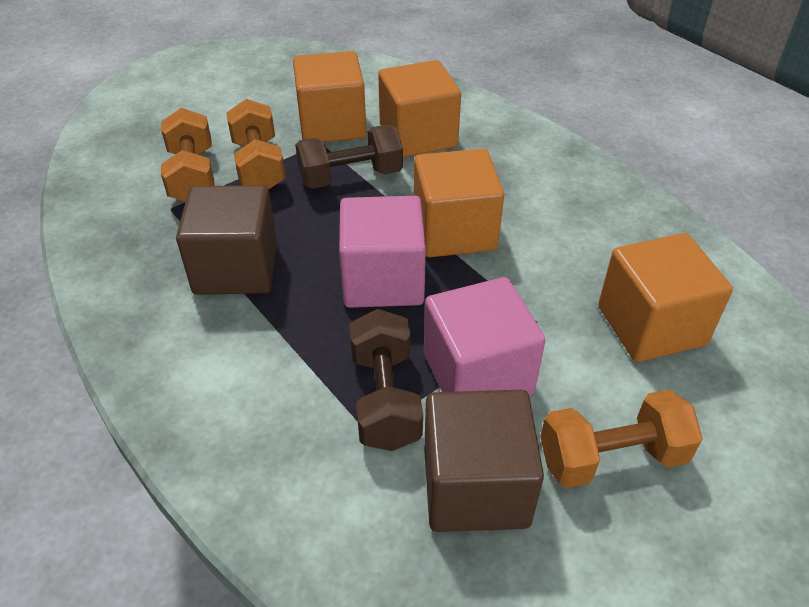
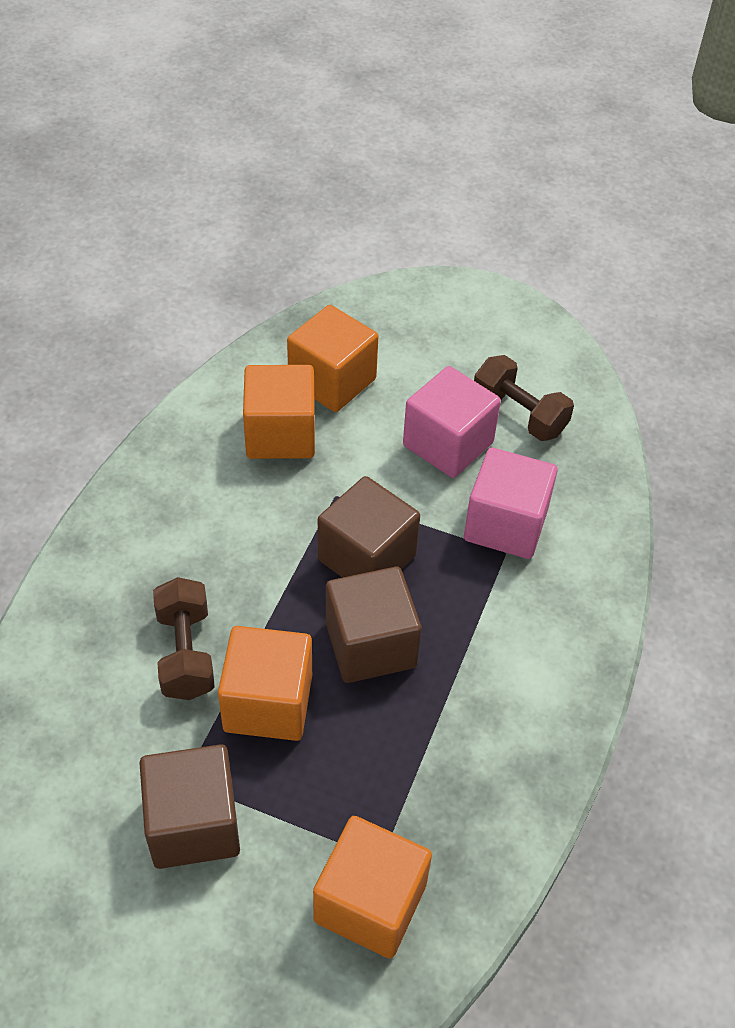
brown cube: 2 -> 3
orange dumbbell: 3 -> 0

